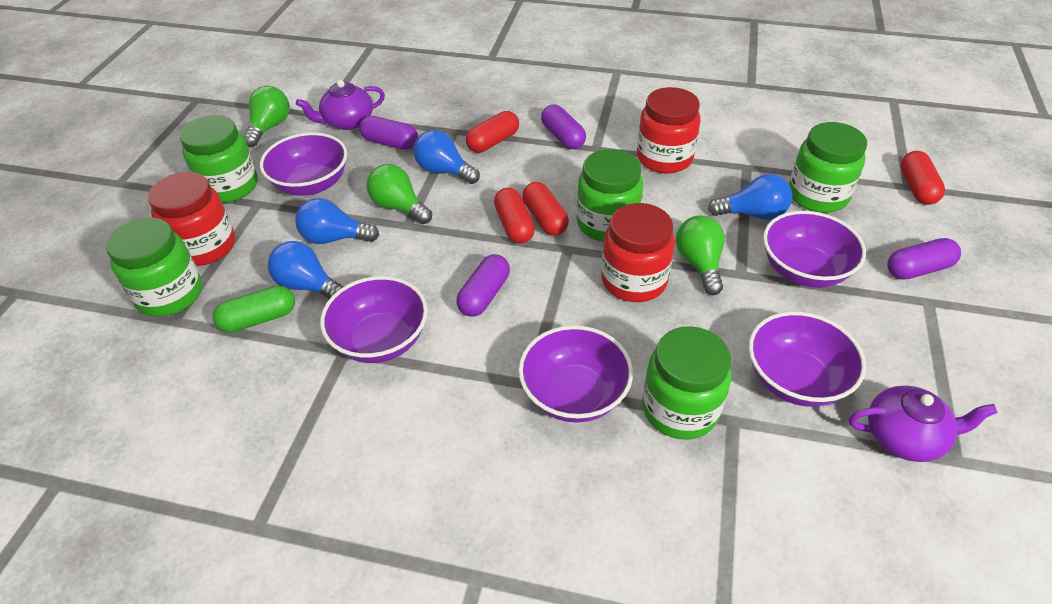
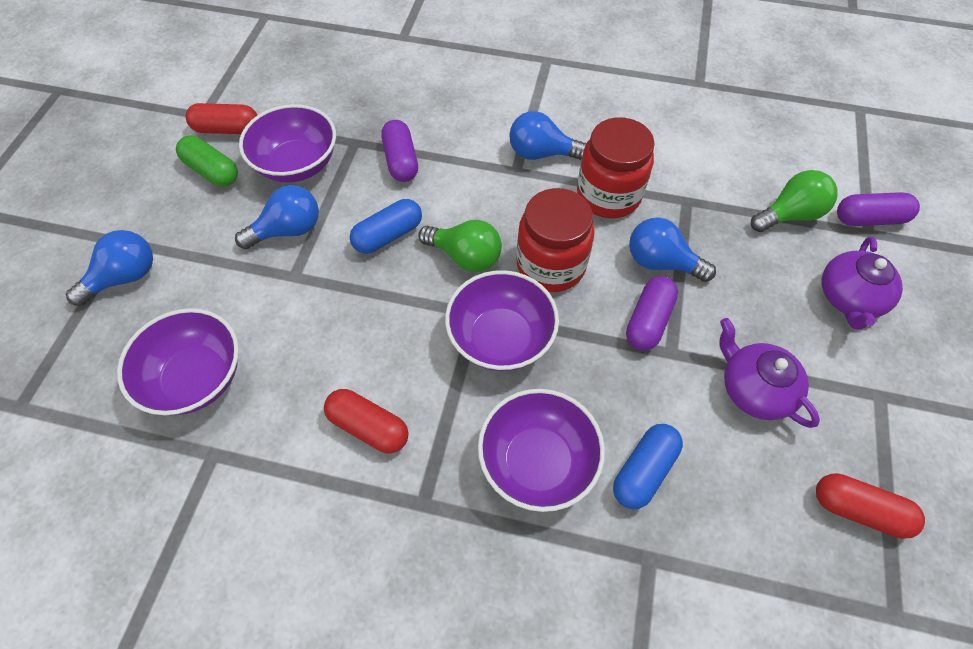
blue capsule: 0 -> 2
green jar: 5 -> 0
green light bulb: 3 -> 2
purple bowl: 5 -> 4
purple capsule: 4 -> 3
red capsule: 4 -> 3
red jar: 3 -> 2

